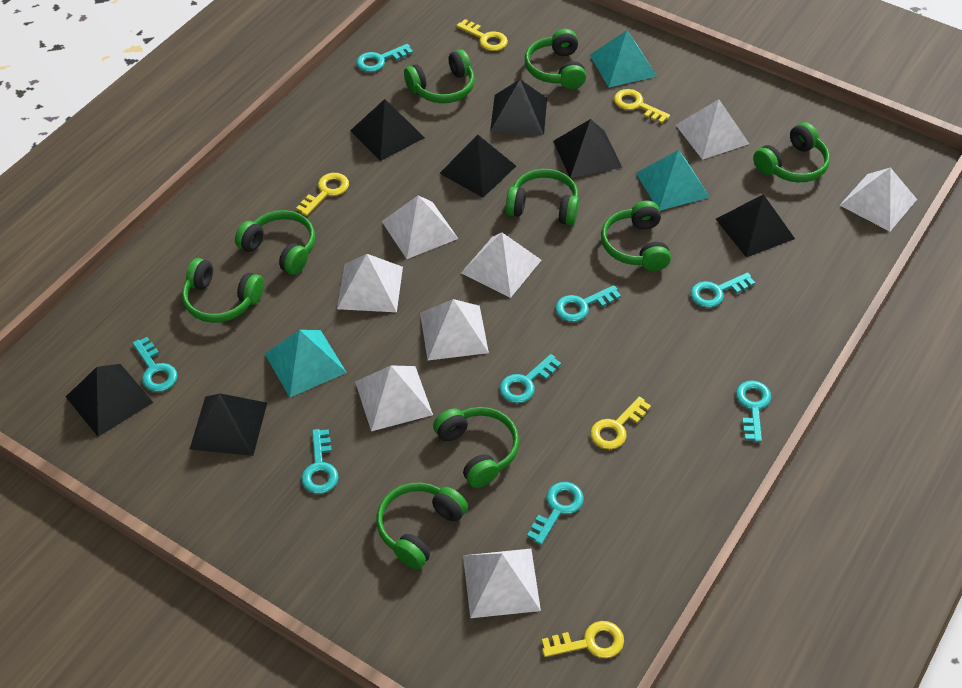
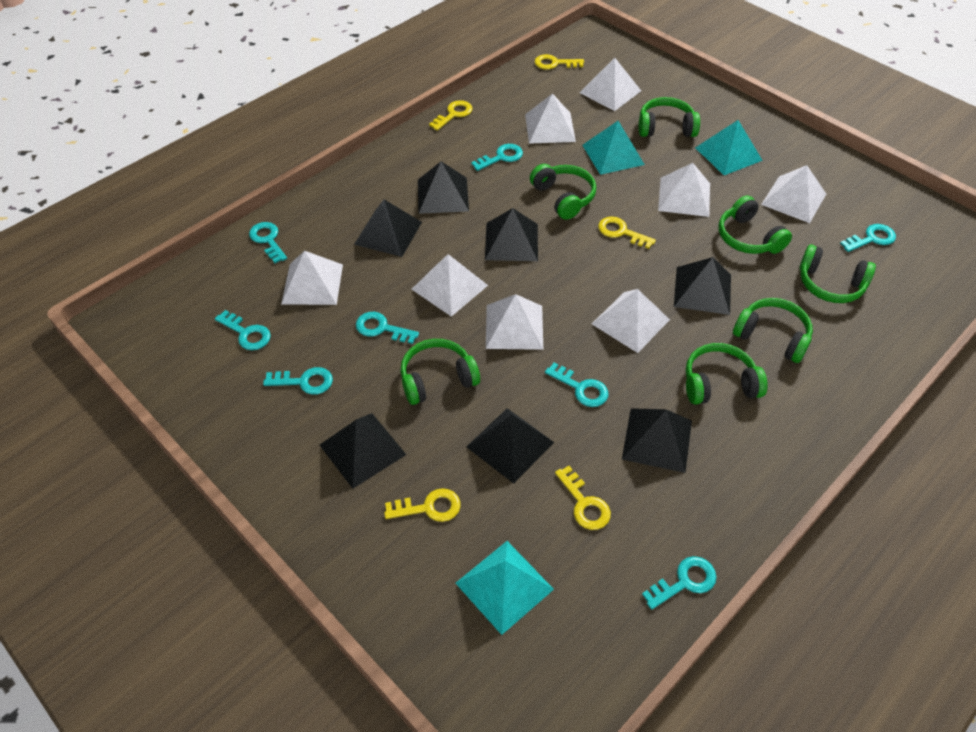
green headphones: 9 -> 7

